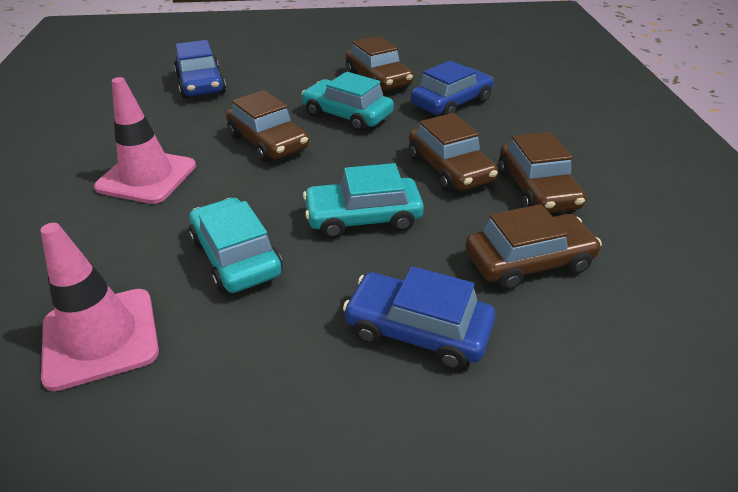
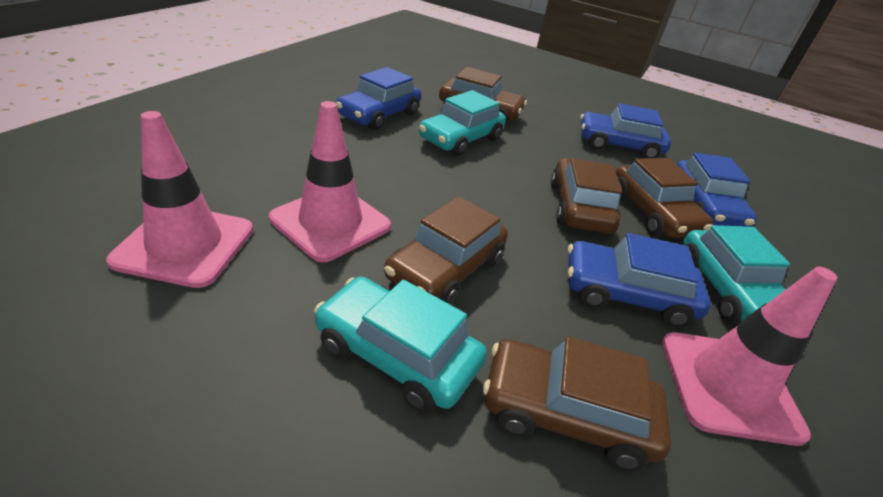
blue car: 3 -> 4
pink traffic cone: 2 -> 3

